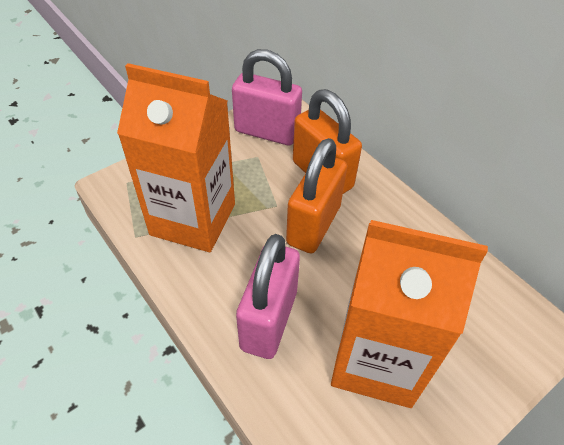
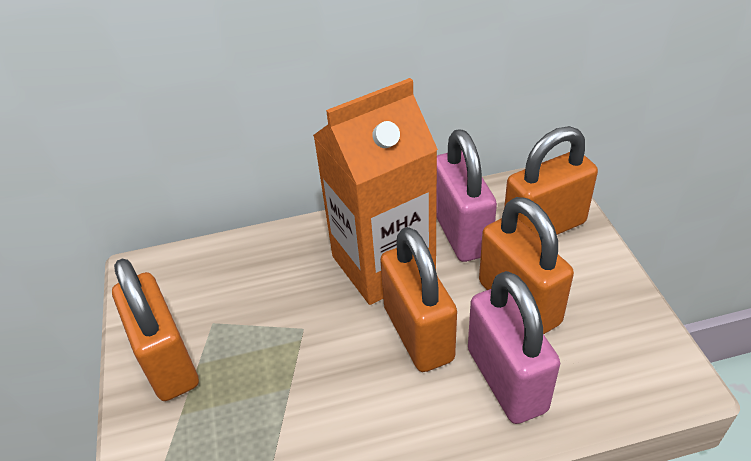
orange carton: 2 -> 1
orange padlock: 2 -> 4

